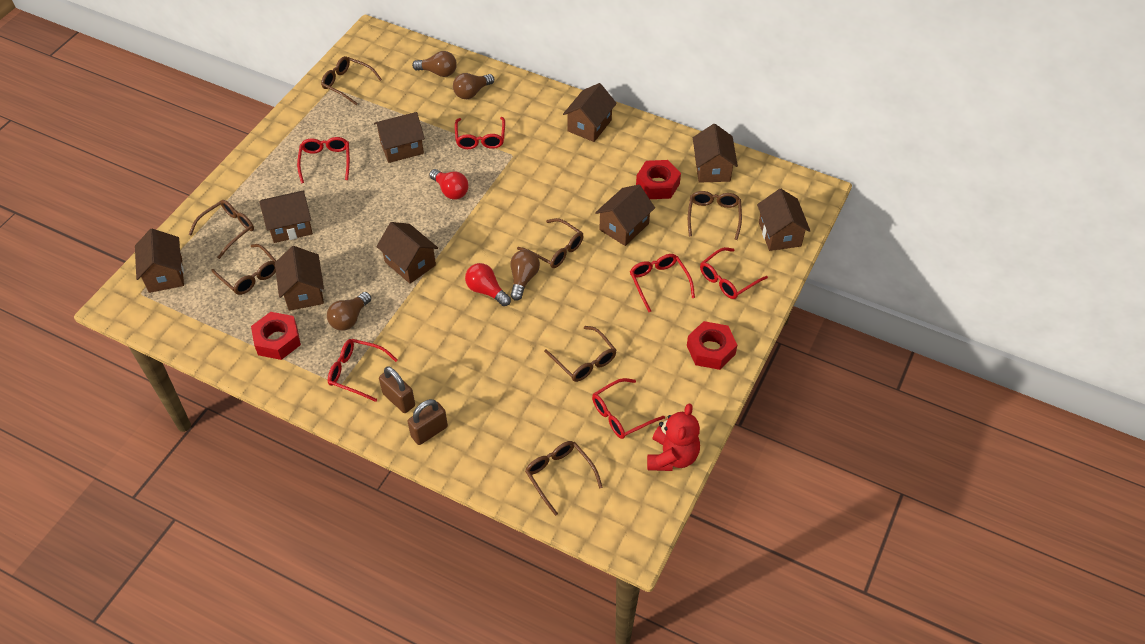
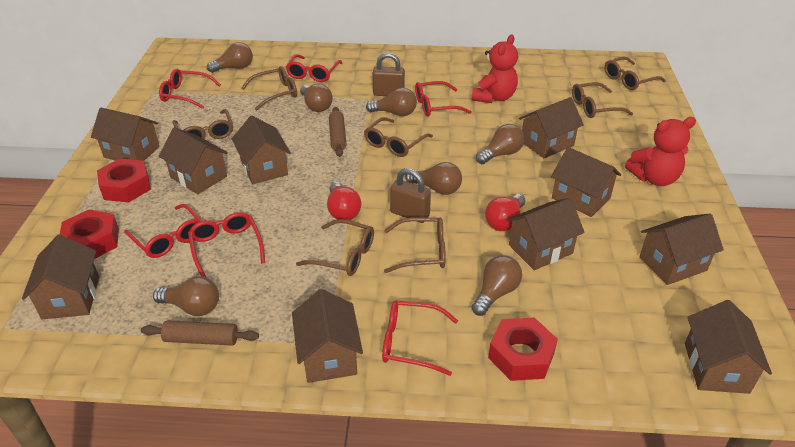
brown house: 9 -> 10
brown light bulb: 4 -> 7
brown rolling pin: 0 -> 2
red teddy bear: 1 -> 2

